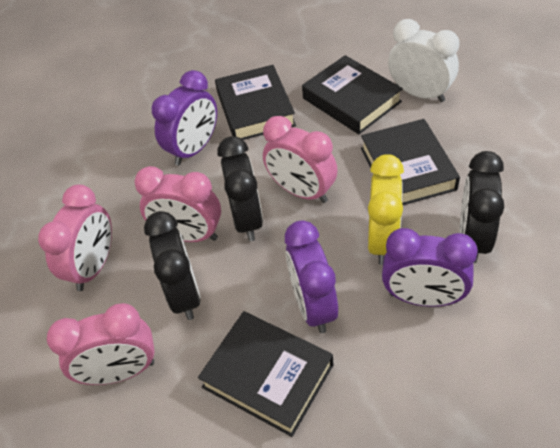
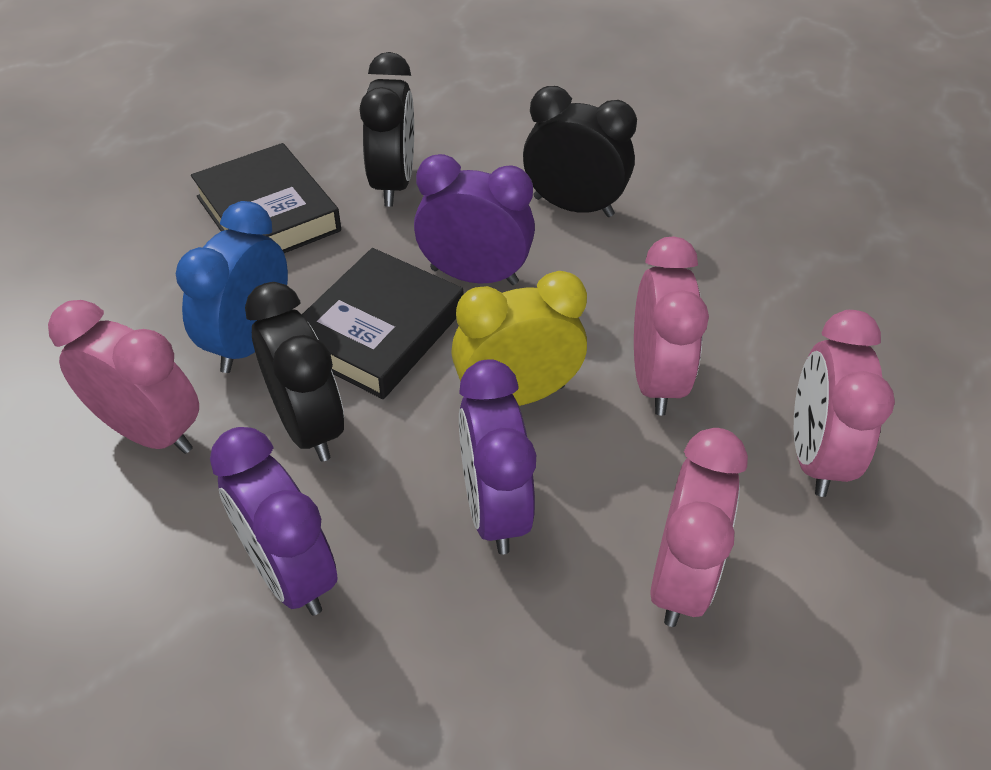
black book: 4 -> 2
blue clock: 0 -> 1
white clock: 1 -> 0

